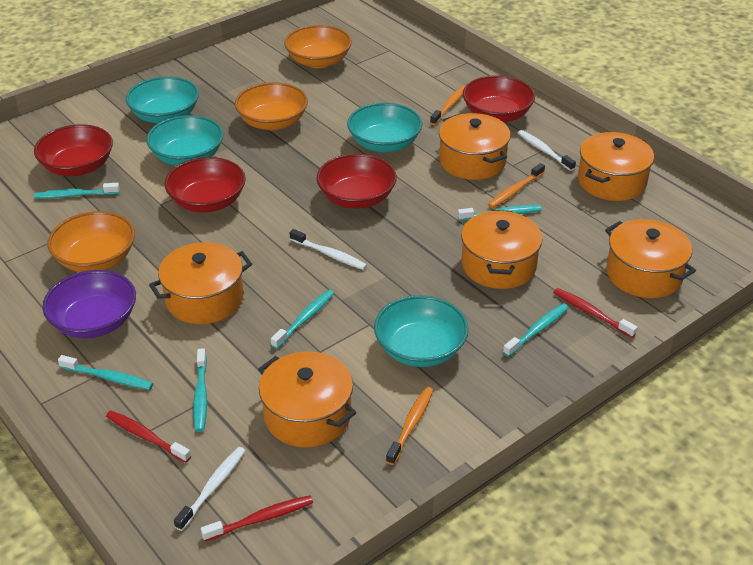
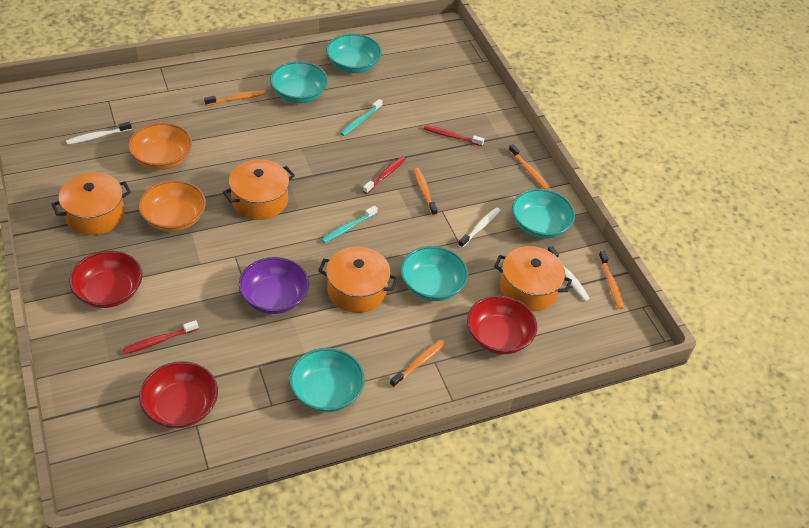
orange bowl: 3 -> 2
orange pot: 6 -> 4
orange toothbrush: 3 -> 5
red bowl: 4 -> 3
turquoise bowl: 4 -> 5
turquoise toothbrush: 6 -> 2

